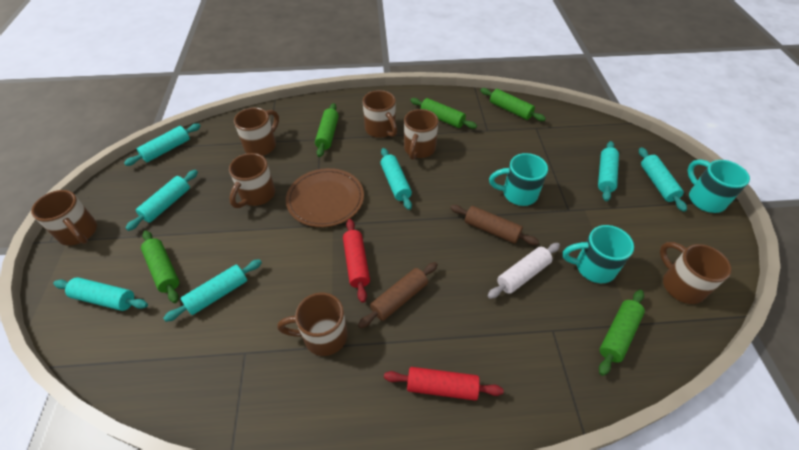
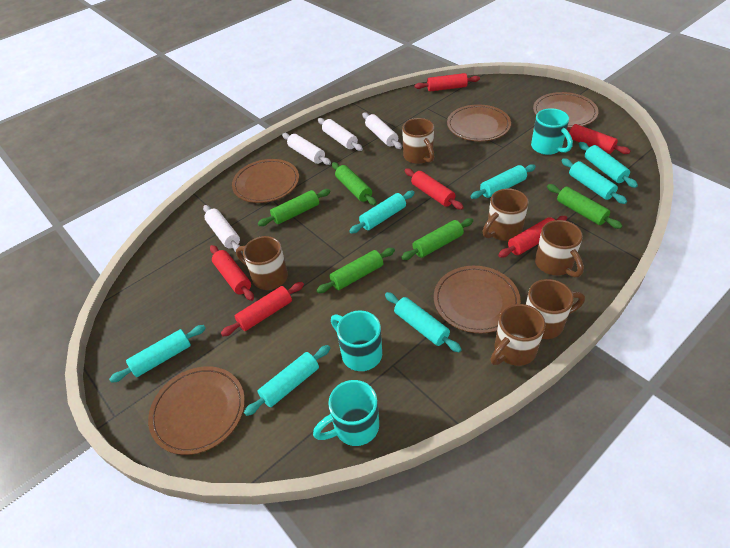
brown mug: 7 -> 6
brown plate: 1 -> 5
brown rolling pin: 2 -> 0
red rolling pin: 2 -> 6
white rolling pin: 1 -> 4

